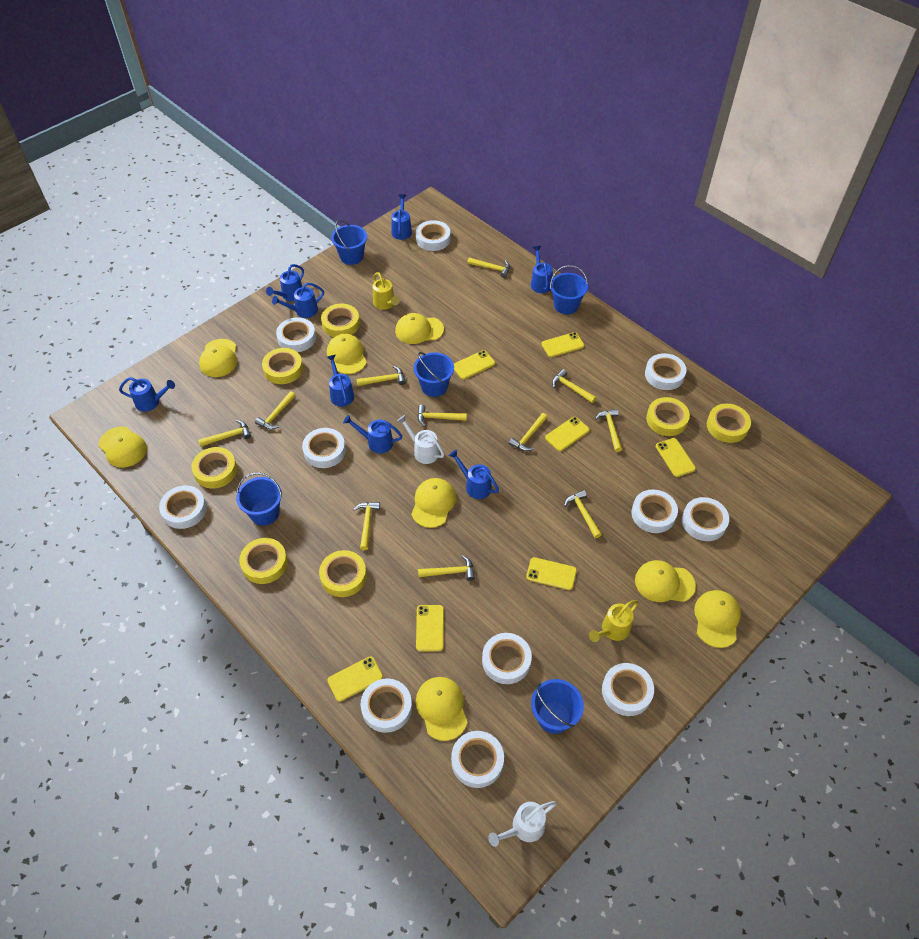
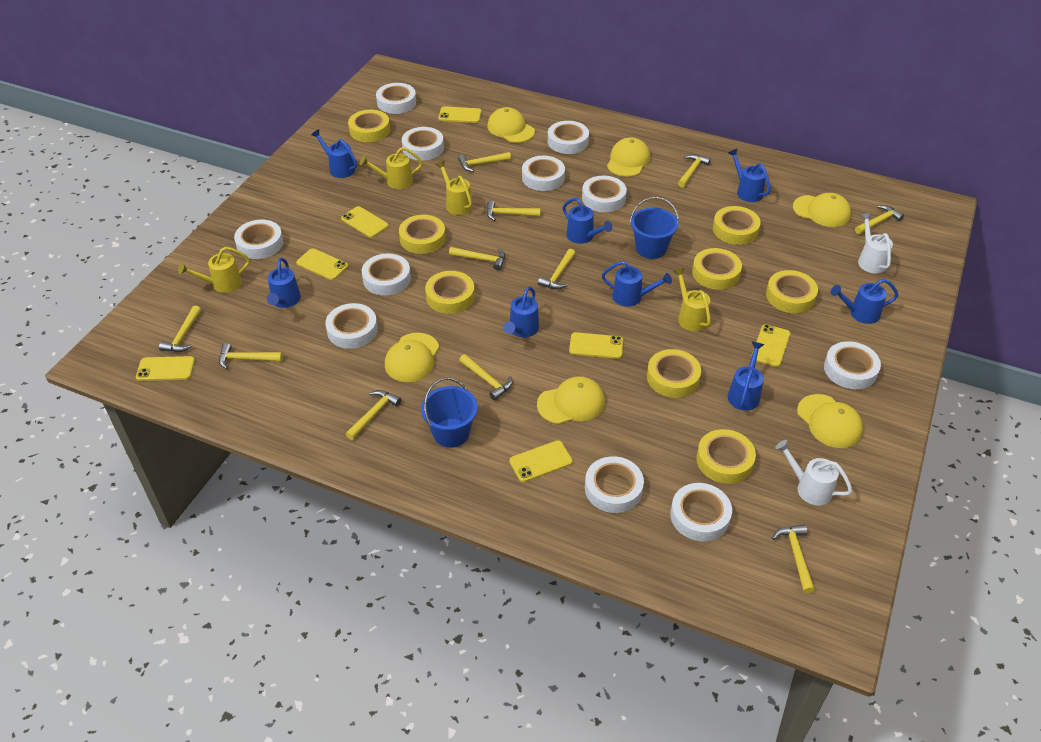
blue bucket: 5 -> 2
yellow cap: 8 -> 6
yellow tape: 7 -> 8
yellow watering can: 2 -> 4

